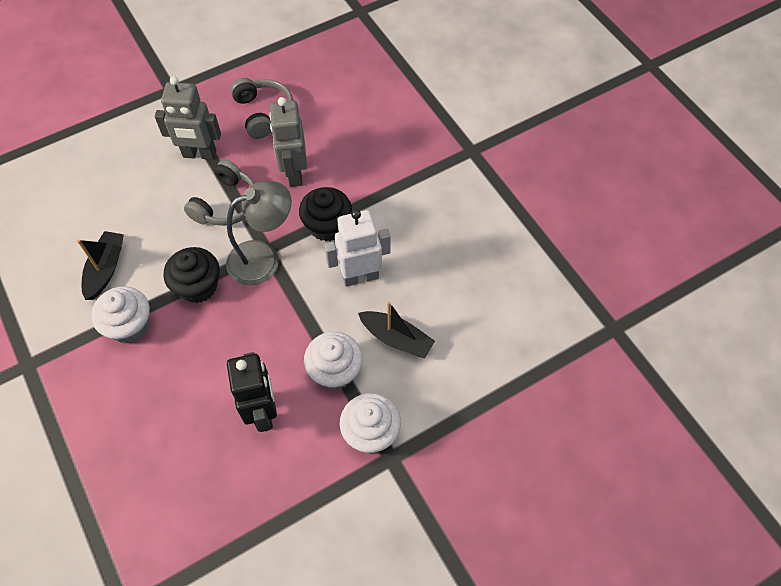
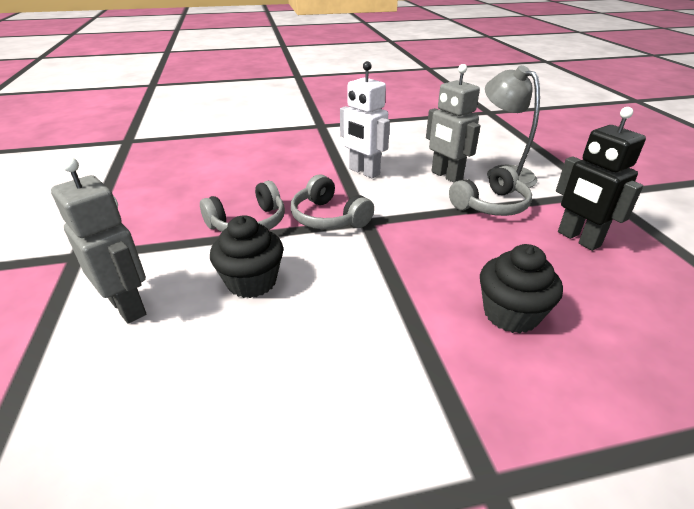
black boat: 2 -> 0
grey headphones: 2 -> 3
white cupcake: 3 -> 0

